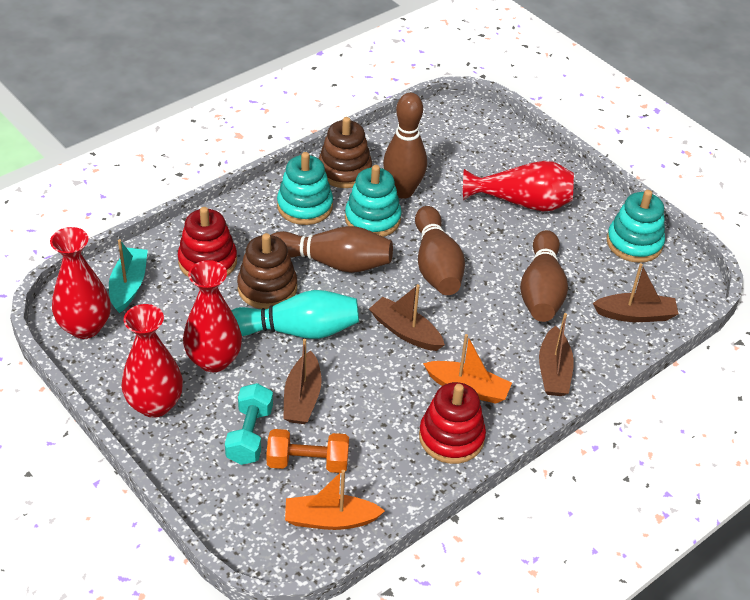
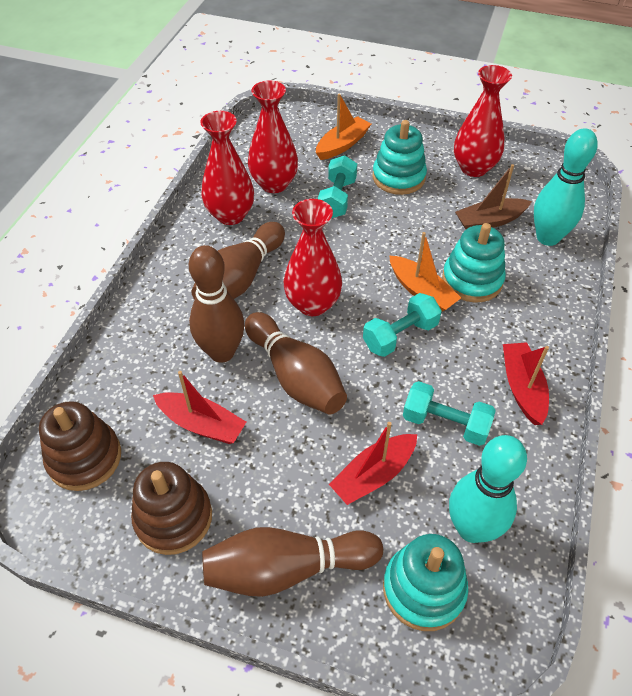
brown boat: 4 -> 1
orange dumbbell: 1 -> 0
red boat: 0 -> 3
red stacking toy: 2 -> 0
turquoise boat: 1 -> 0
turquoise bowling pin: 1 -> 2
turquoise dumbbell: 1 -> 3

